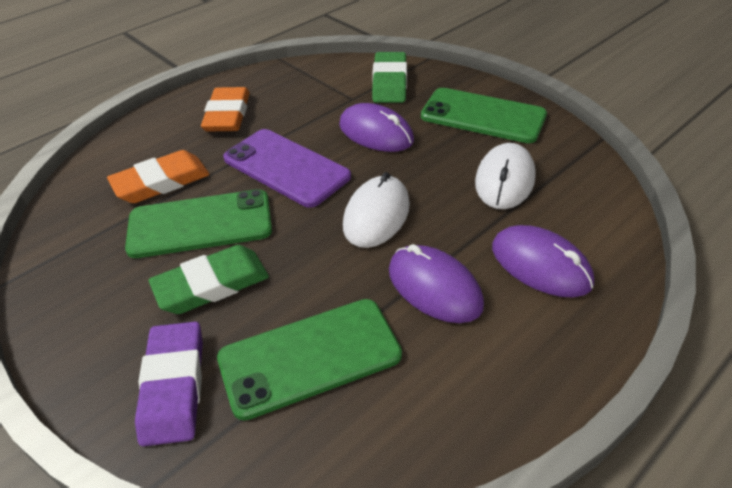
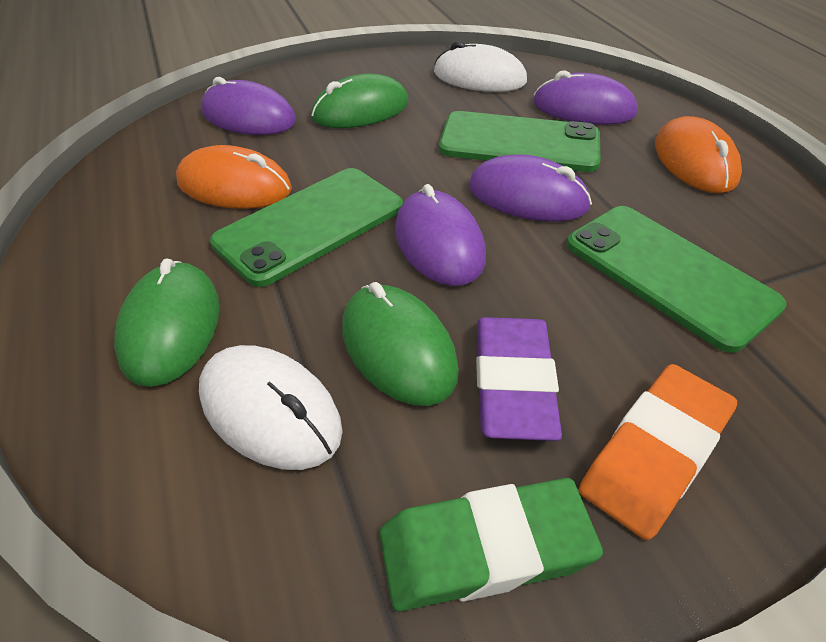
green eraser: 2 -> 1
green mouse: 0 -> 3
orange eraser: 2 -> 1
orange mouse: 0 -> 2
purple mouse: 3 -> 4
purple phone: 1 -> 0

